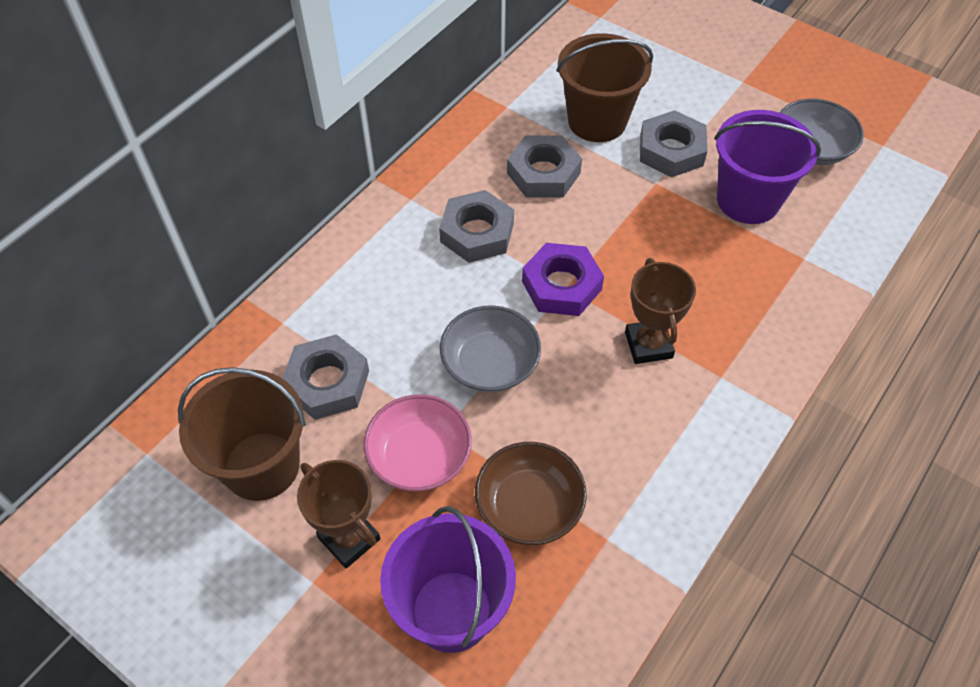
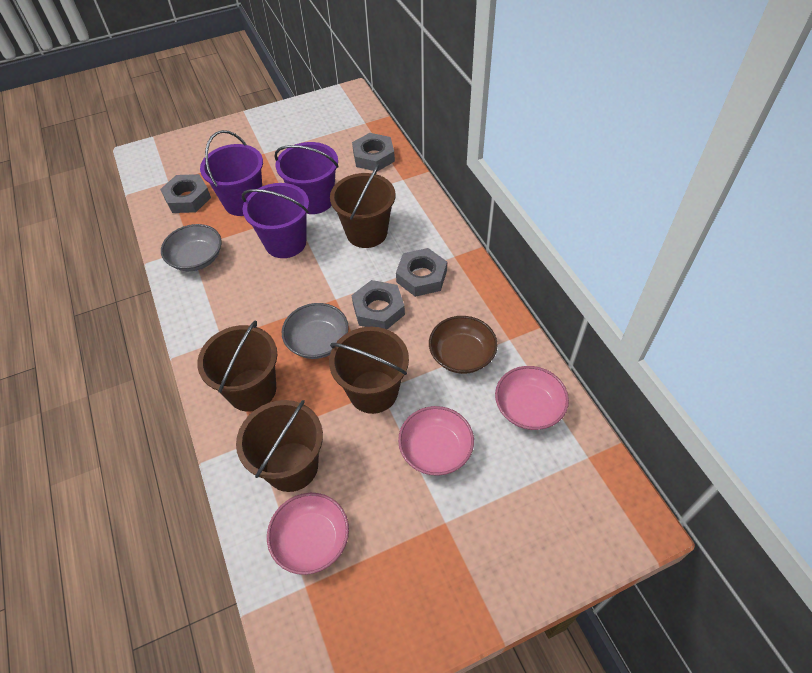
brown bucket: 2 -> 4
brown trophy: 2 -> 0
pink bowl: 1 -> 3
purple bucket: 2 -> 3
purple nut: 1 -> 0

